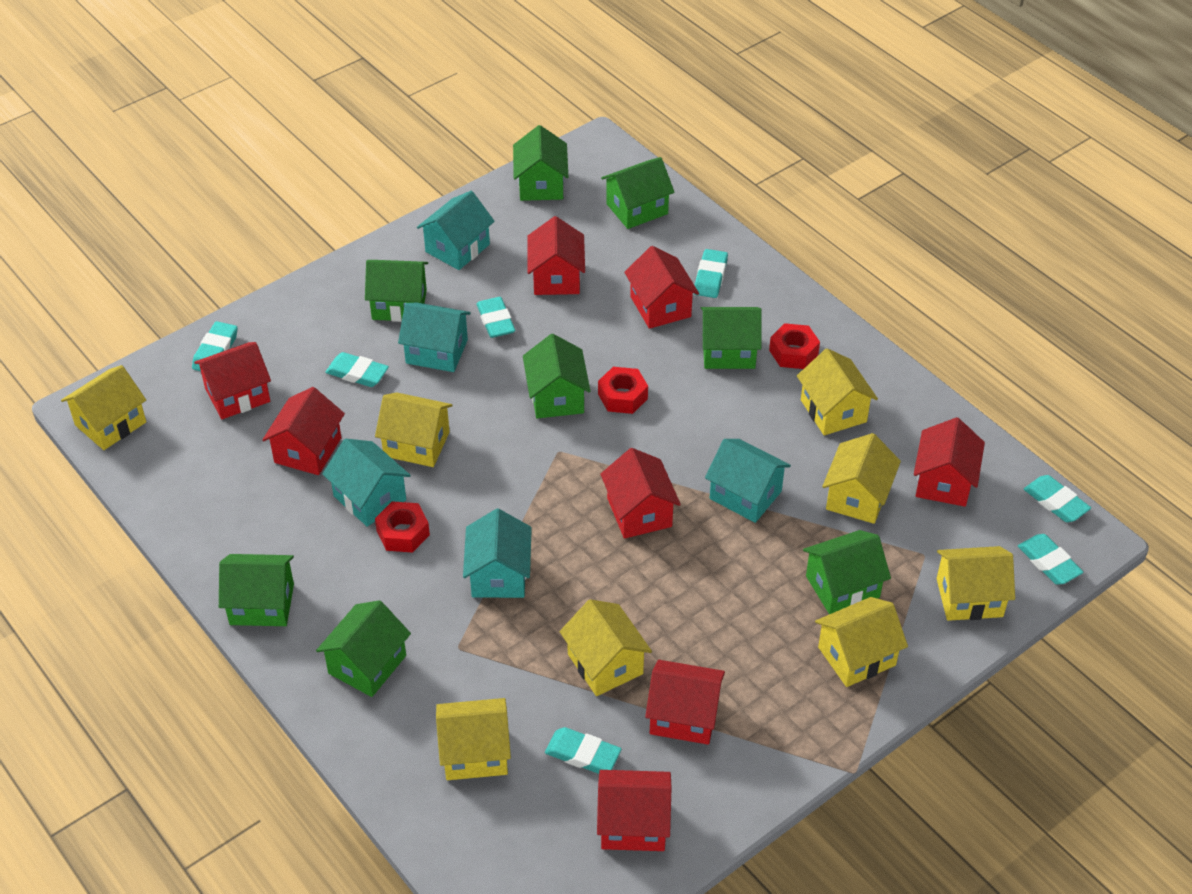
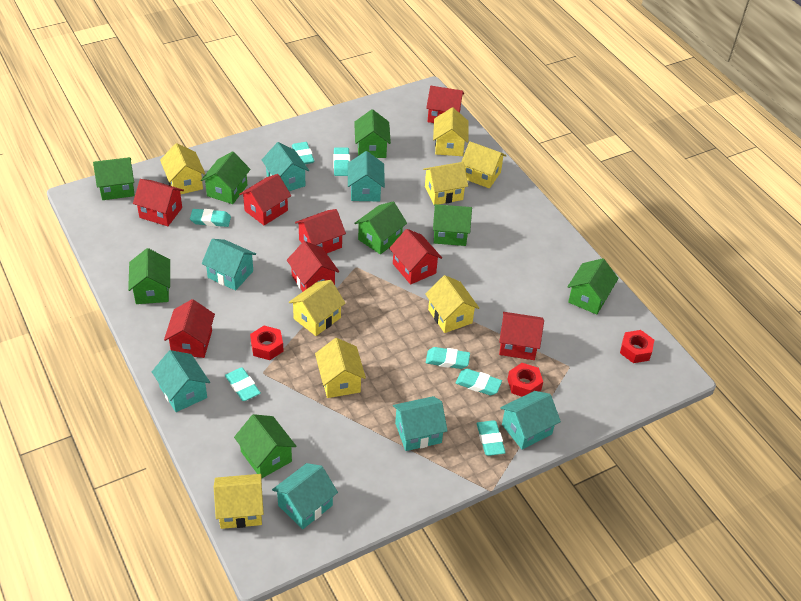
turquoise house: 5 -> 7

